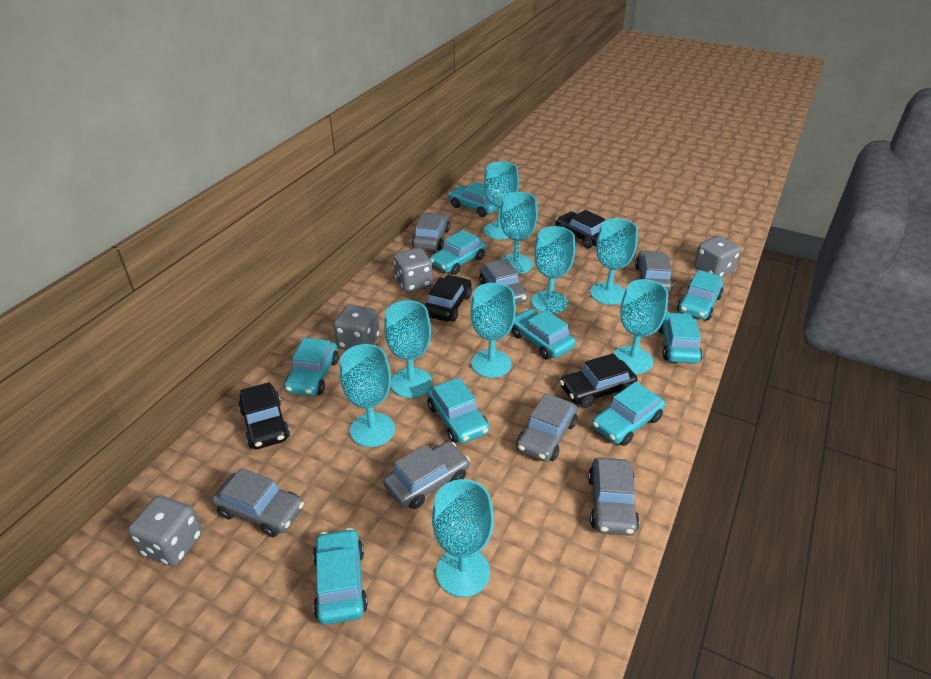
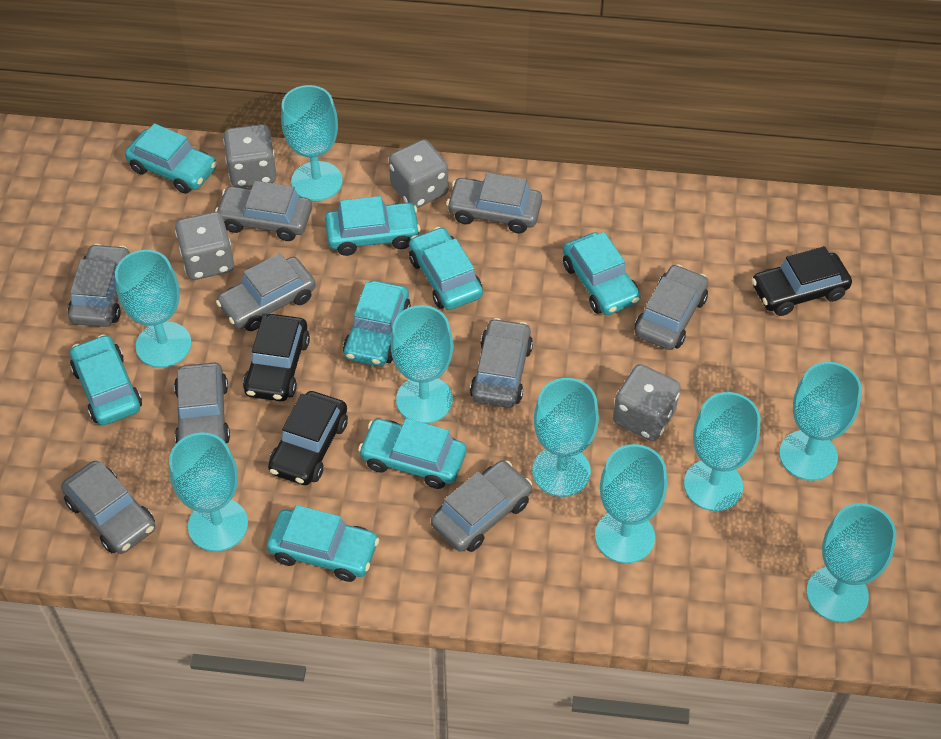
black car: 4 -> 3
grey car: 7 -> 9
turquoise car: 9 -> 8

